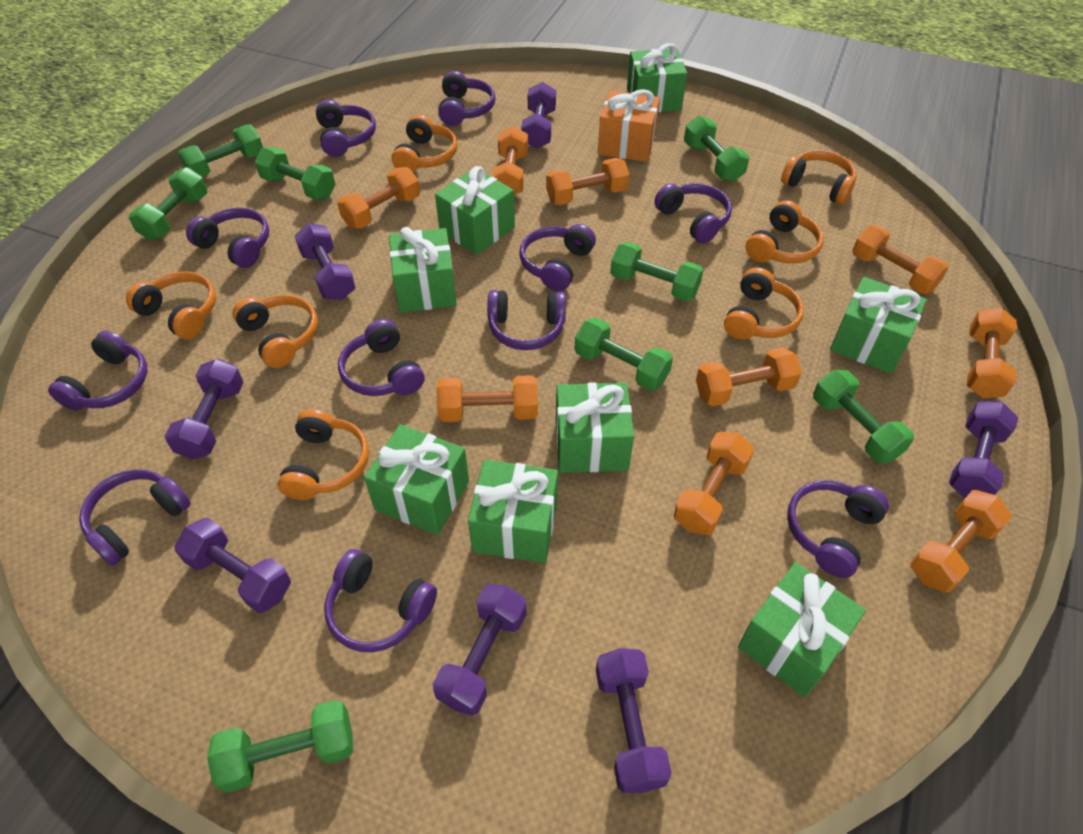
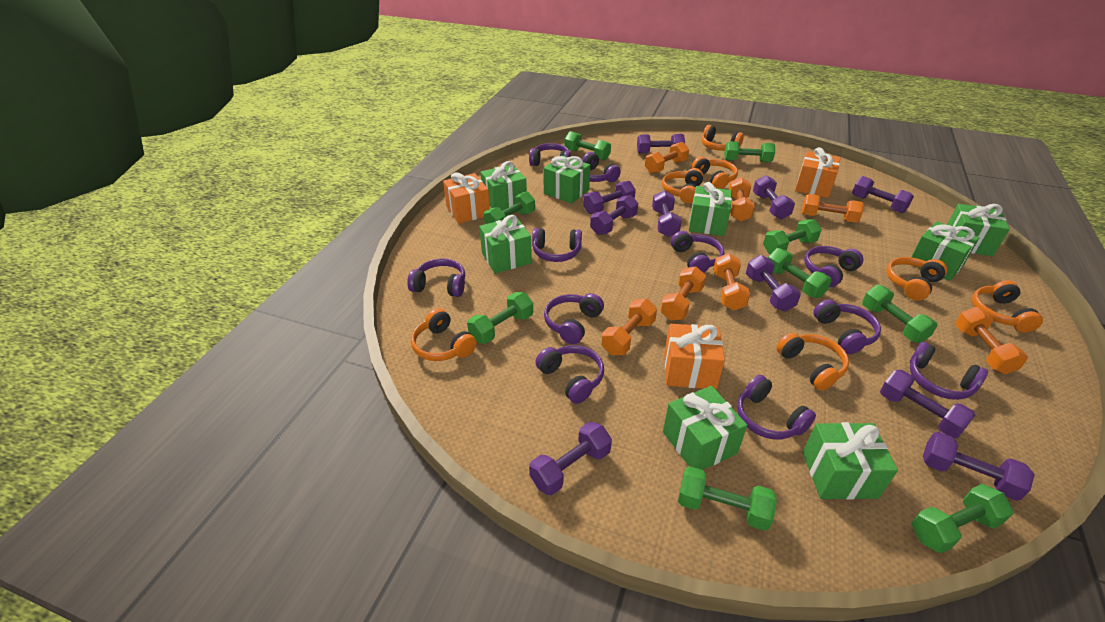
green dumbbell: 8 -> 9
orange dumbbell: 9 -> 7
orange gift: 1 -> 3
purple dumbbell: 7 -> 10

